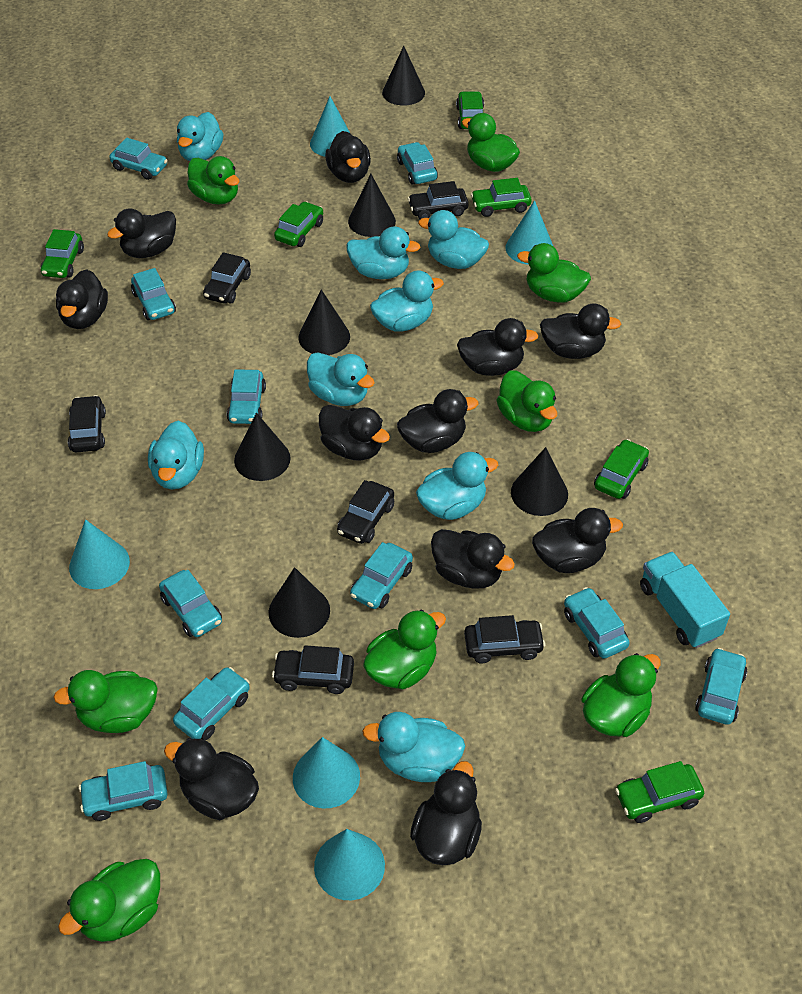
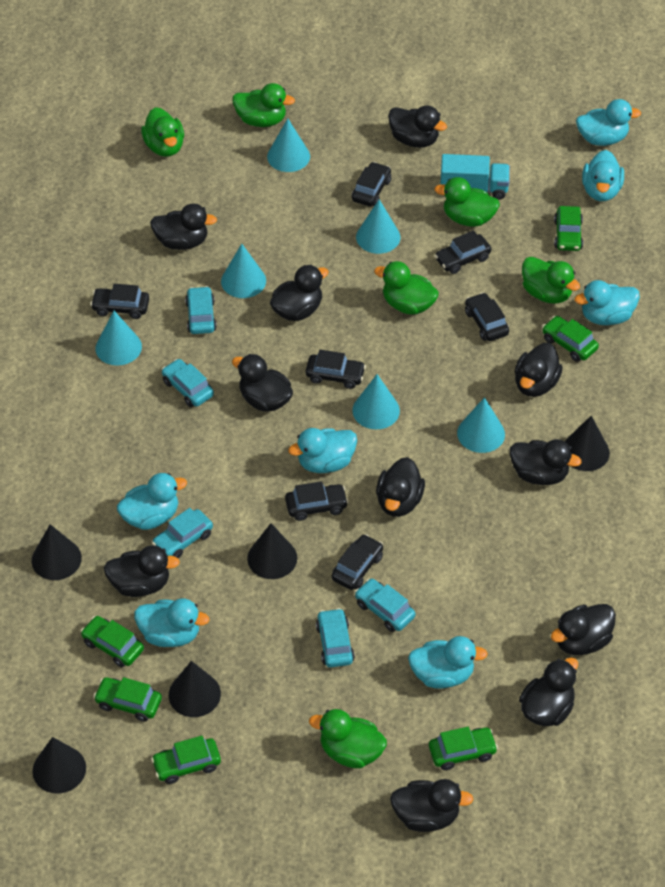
black car: 6 -> 7
black cone: 6 -> 5
green duck: 8 -> 6
turquoise car: 10 -> 5
turquoise cone: 5 -> 6
turquoise duck: 8 -> 7

